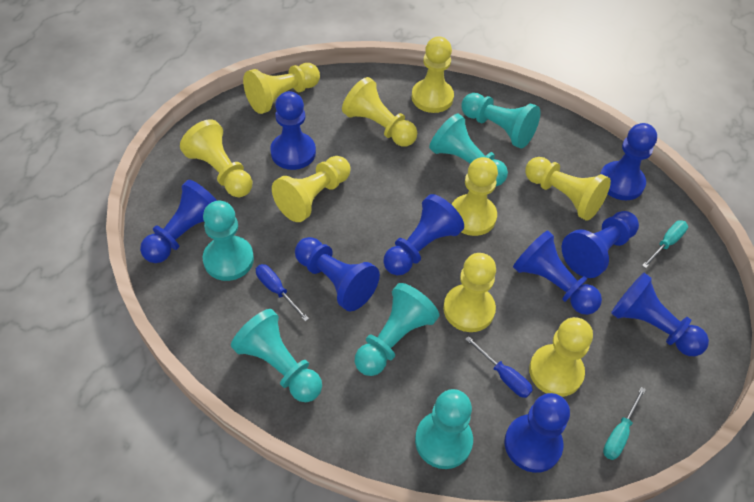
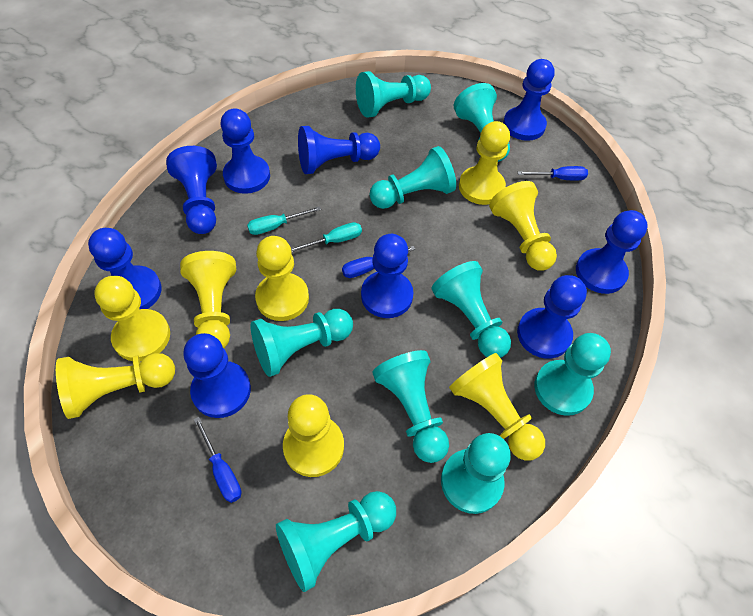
blue screwdriver: 2 -> 3
turquoise pawn: 6 -> 9
yellow pawn: 9 -> 8

